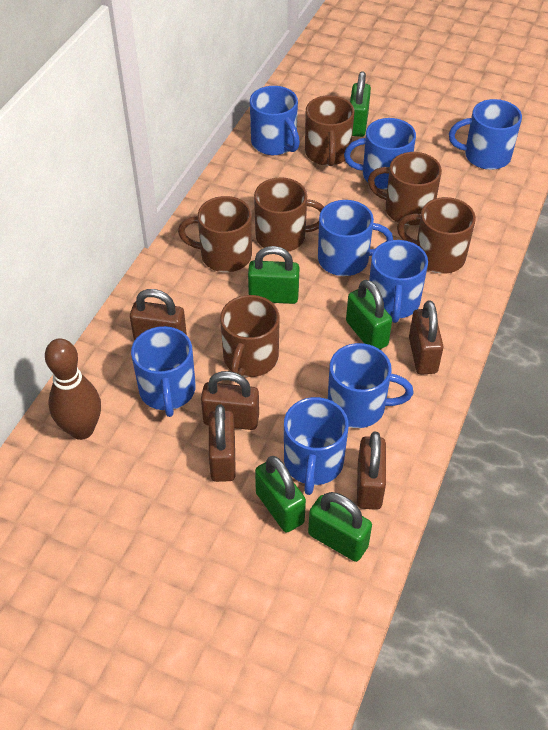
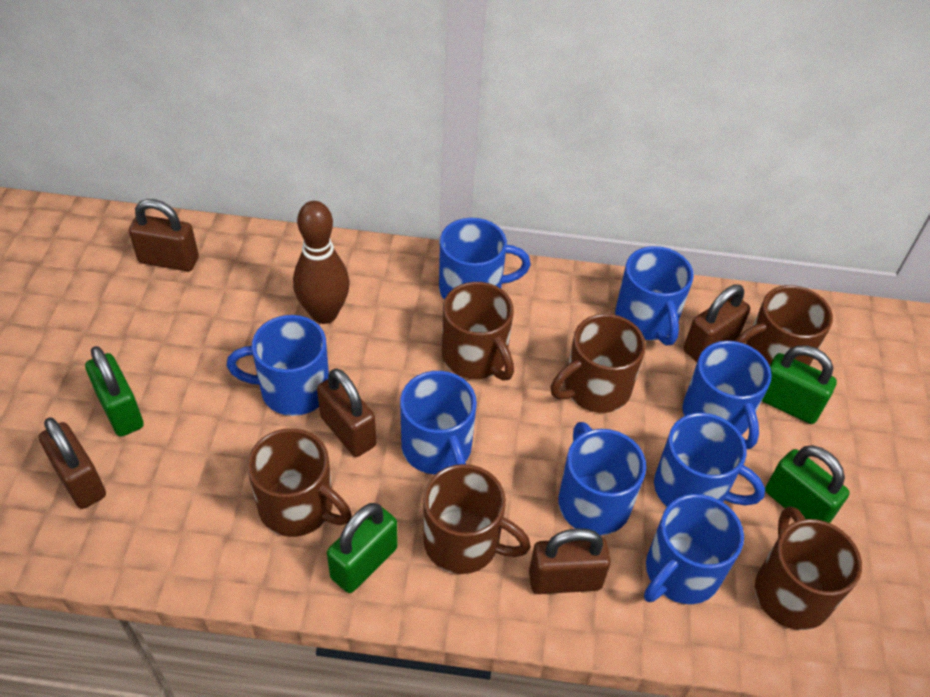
green padlock: 5 -> 4

